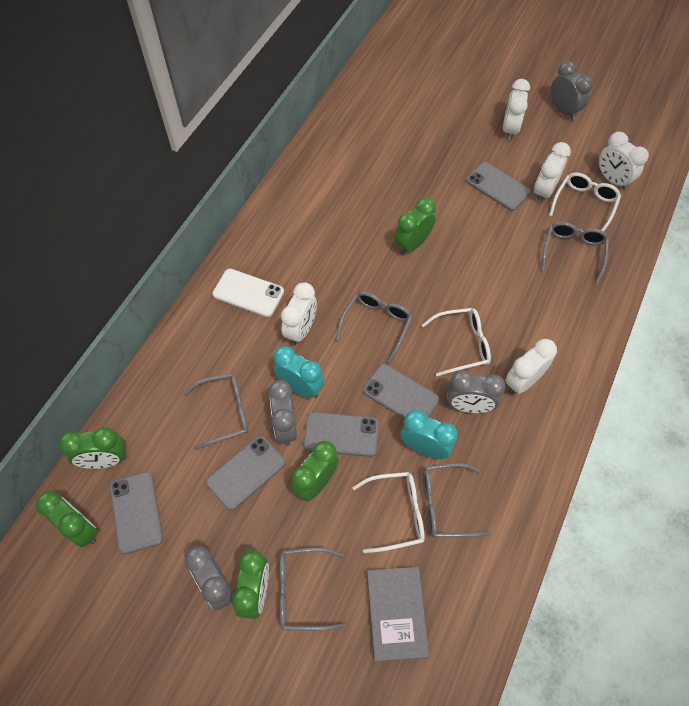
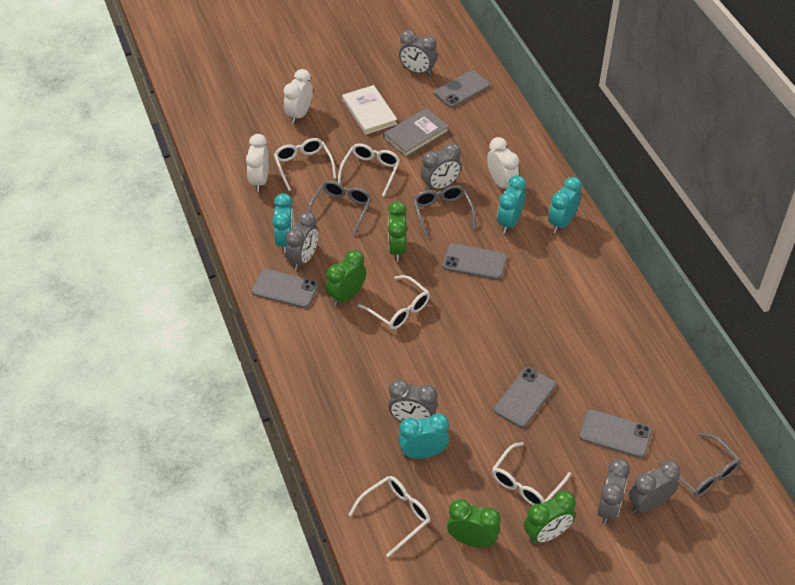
green clock: 5 -> 4
grey clock: 4 -> 6
grey glasses: 5 -> 3
turquoise clock: 2 -> 4
white book: 0 -> 1
white clock: 5 -> 3
white glasses: 3 -> 5
white phone: 1 -> 0

